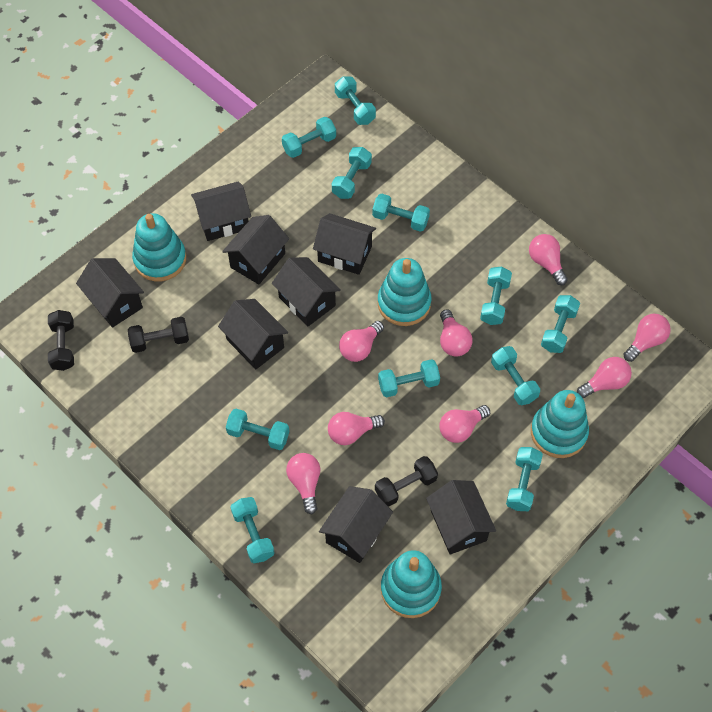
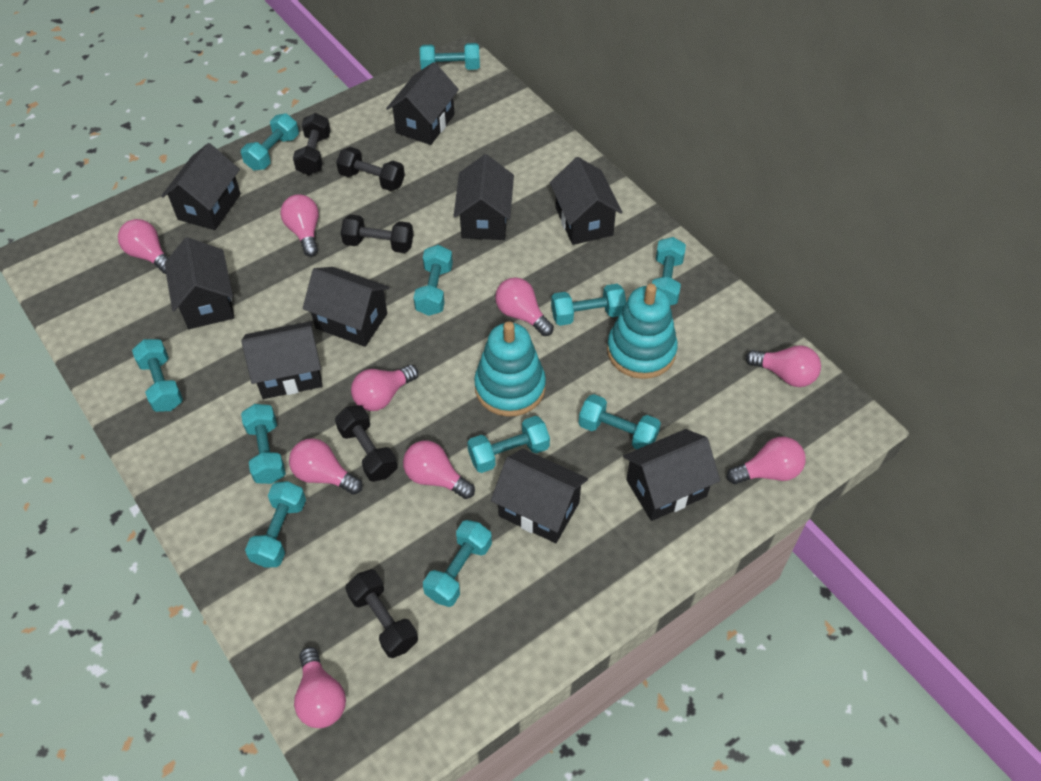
black dumbbell: 3 -> 5
black house: 8 -> 9
pink light bulb: 8 -> 9
turquoise stacking toy: 4 -> 2

